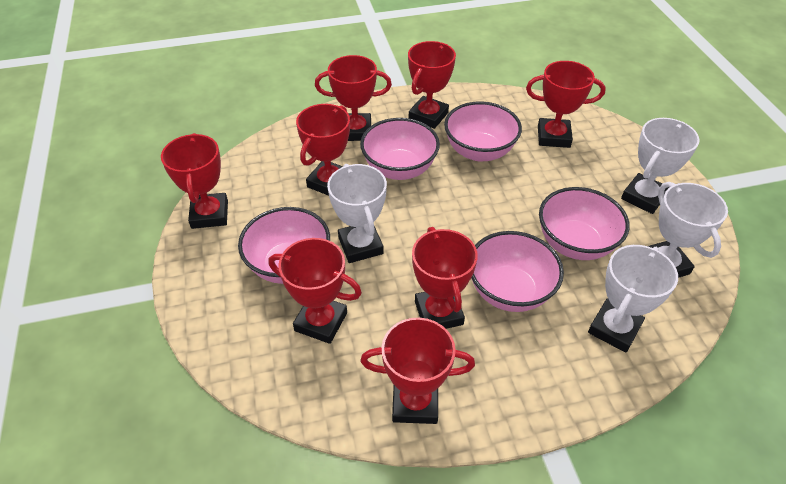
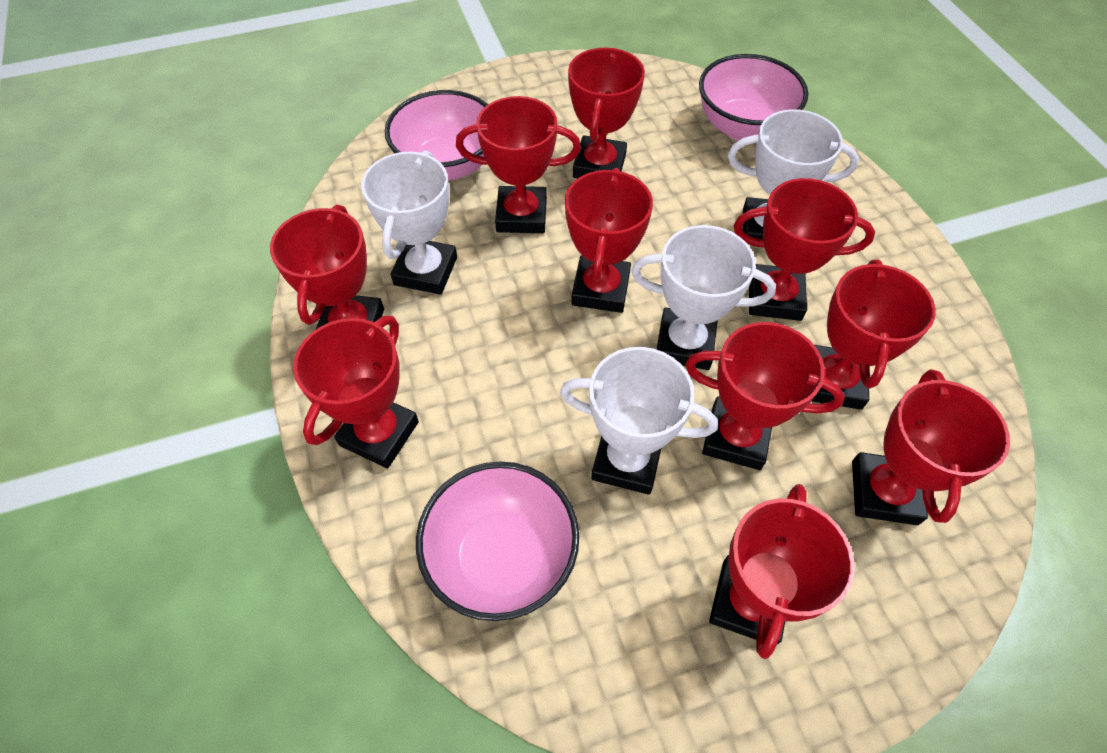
pink bowl: 5 -> 3
red trophy: 8 -> 10

